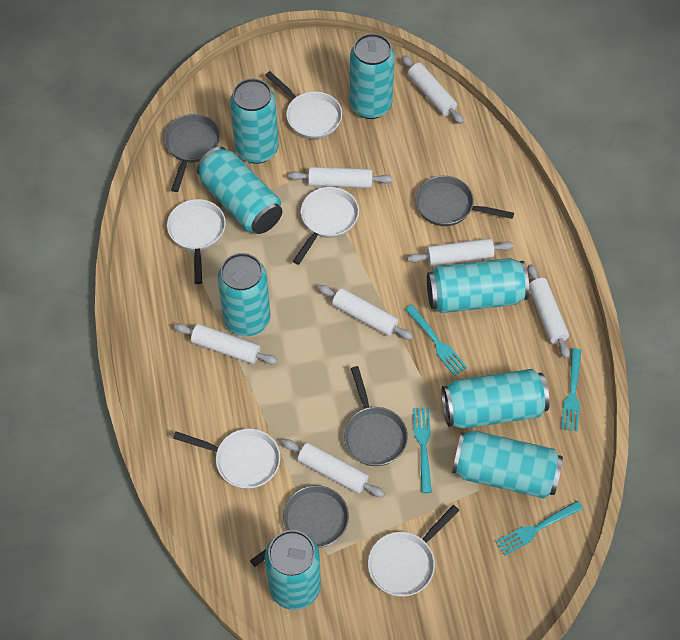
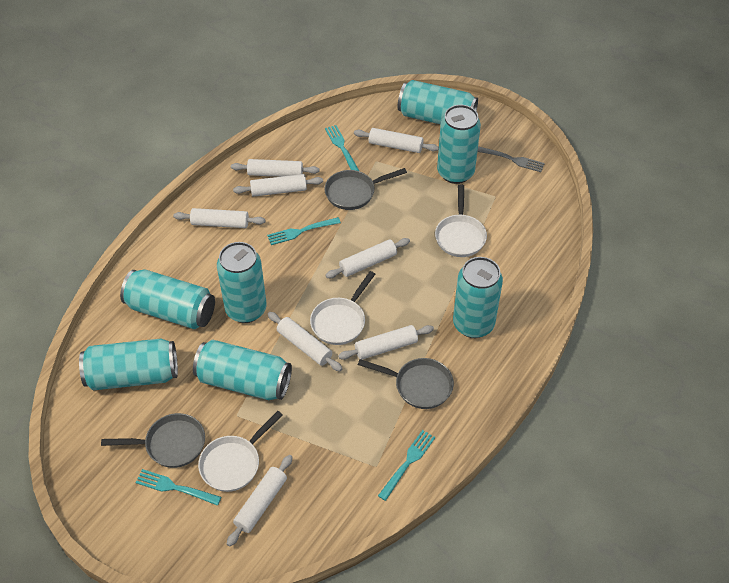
grey fork: 0 -> 1
grey pan: 4 -> 3
turquoise can: 8 -> 7
white pan: 5 -> 3
white rolling pin: 7 -> 8

